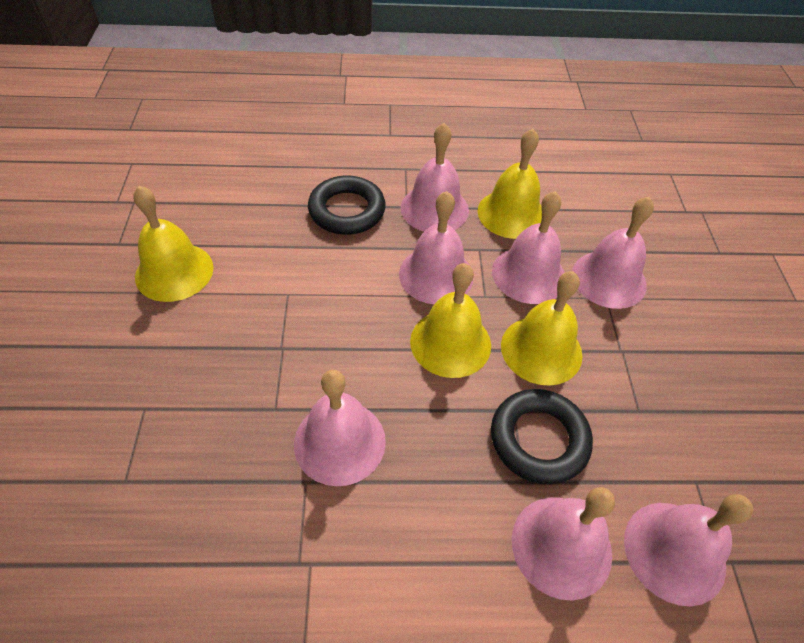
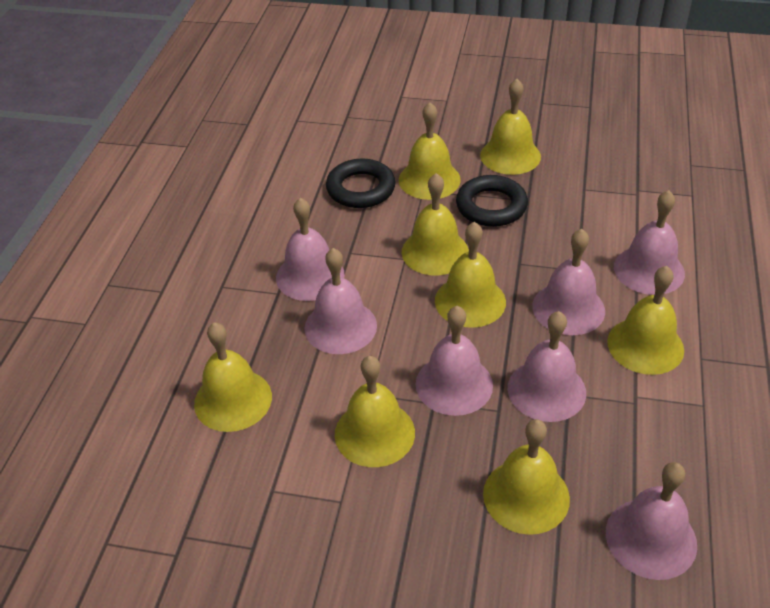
yellow bell: 4 -> 8

